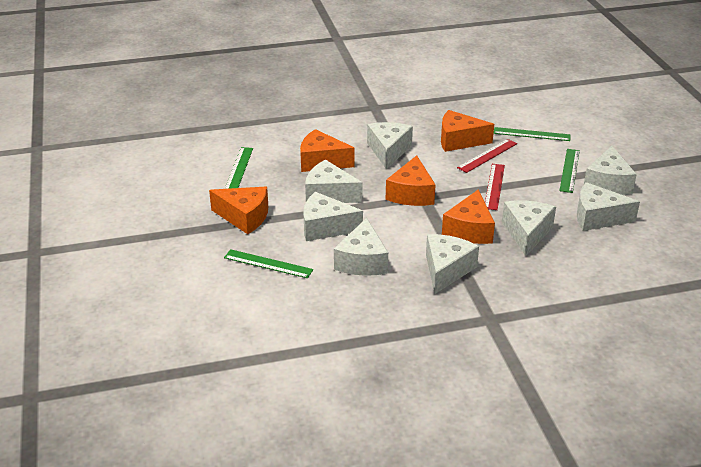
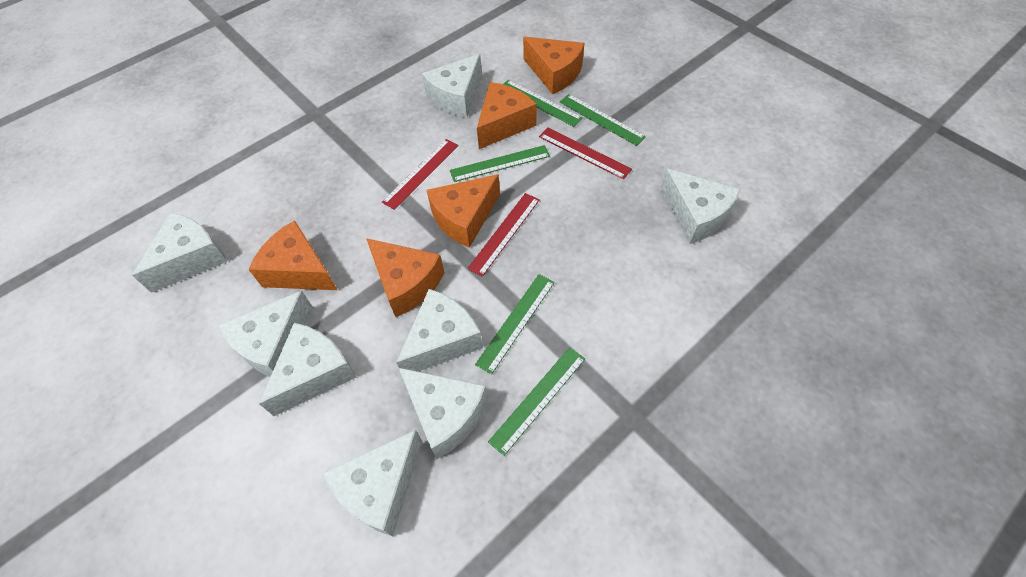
green ruler: 4 -> 5
red ruler: 2 -> 3

